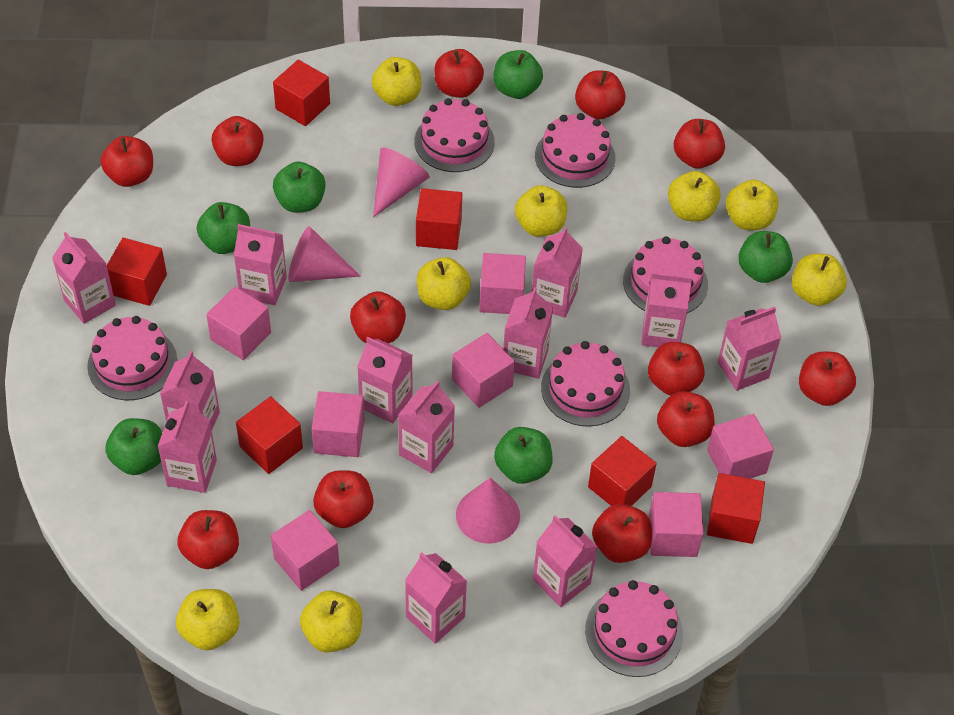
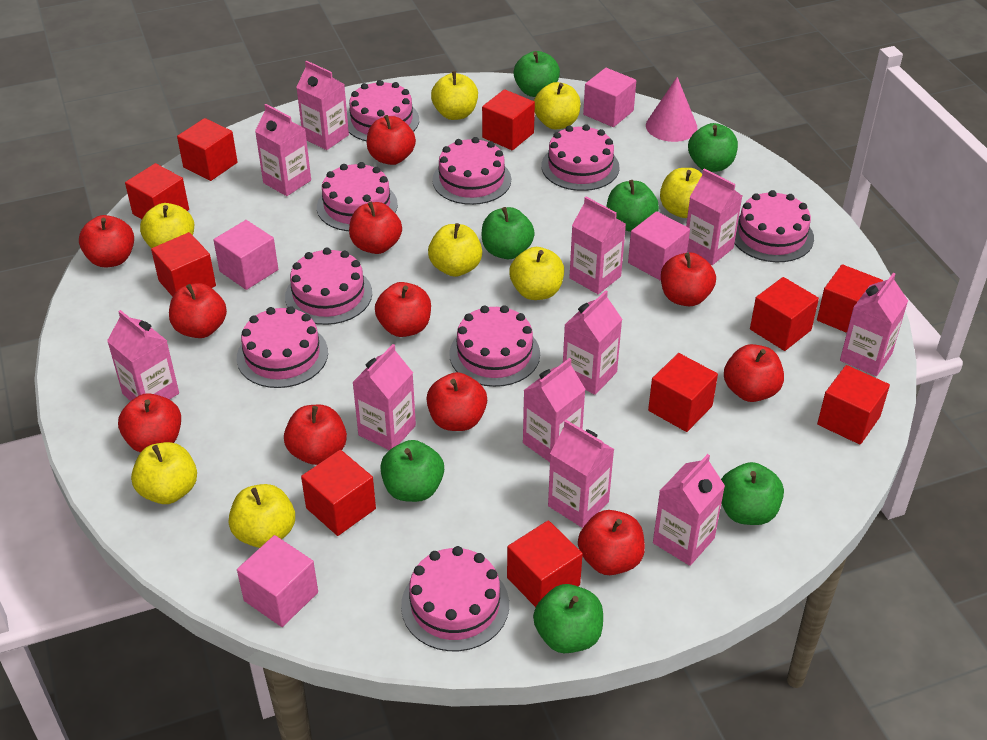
green apple: 6 -> 7
pink cake: 6 -> 9
pink carton: 12 -> 11
pink cone: 3 -> 1
pink cube: 7 -> 4
red apple: 12 -> 11
red cube: 6 -> 10

